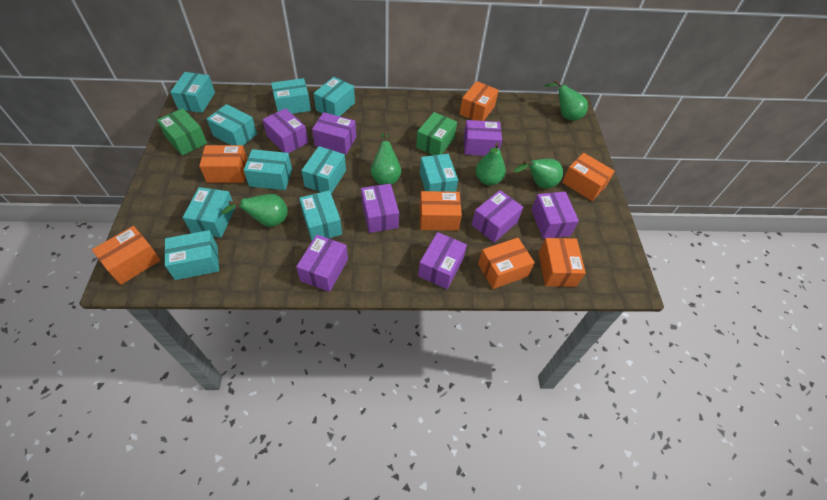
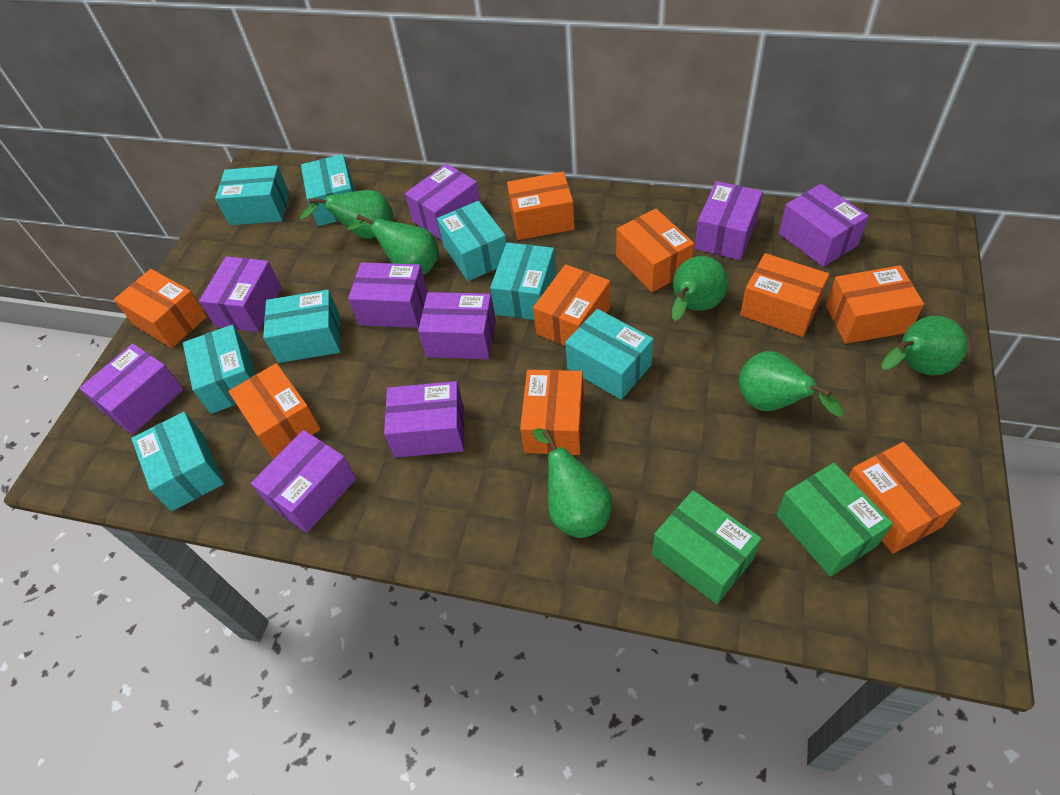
green pear: 5 -> 6
orange box: 7 -> 9
purple box: 8 -> 9
turquoise box: 10 -> 8

